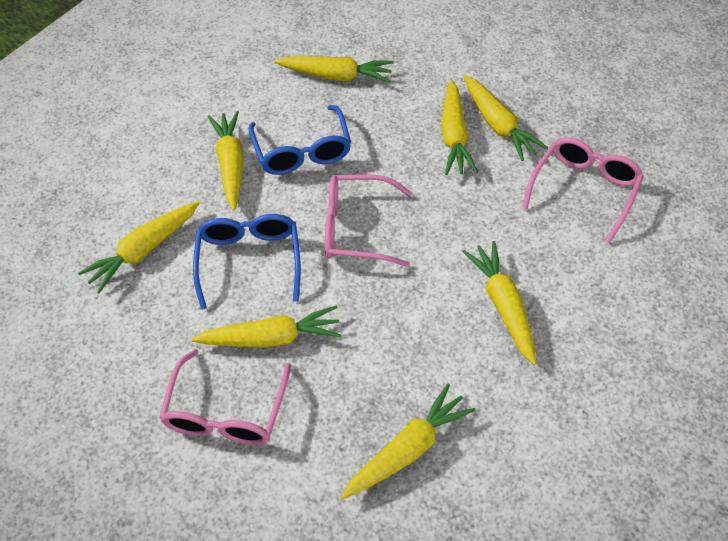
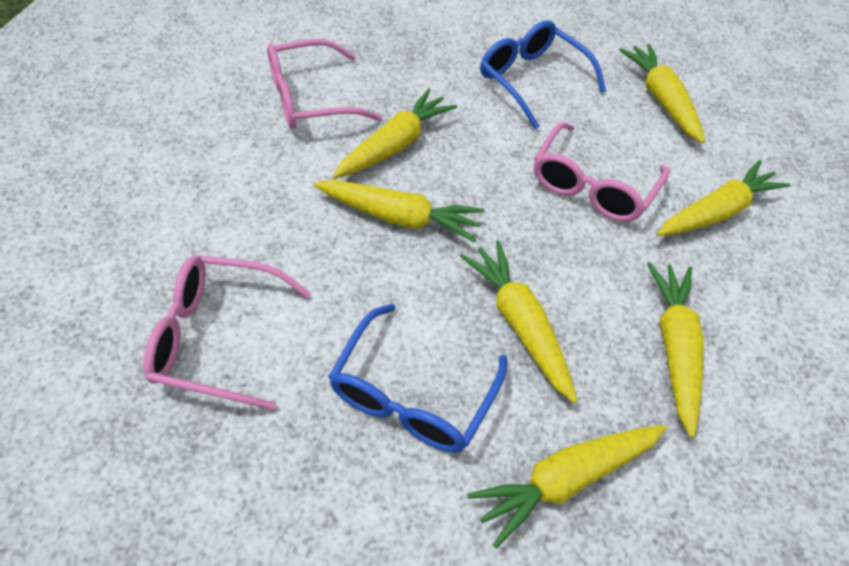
yellow carrot: 8 -> 7

